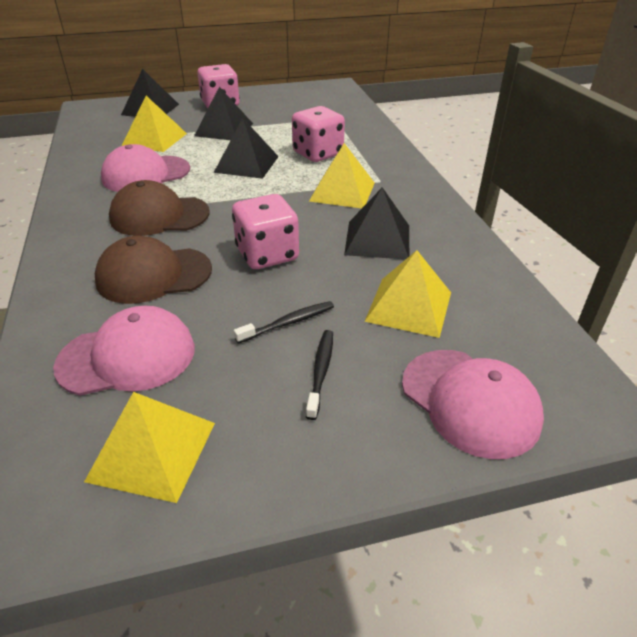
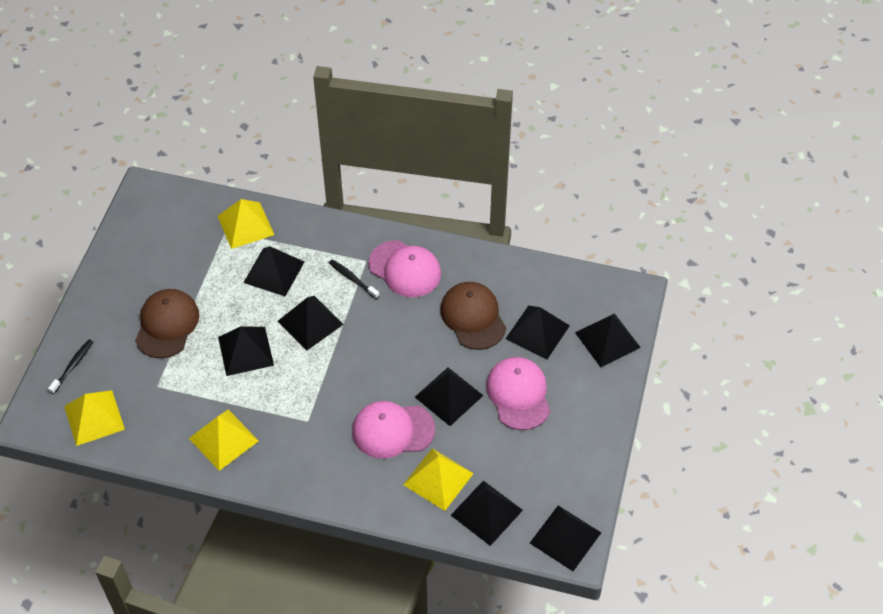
black pyramid: 4 -> 8
pink dice: 3 -> 0

